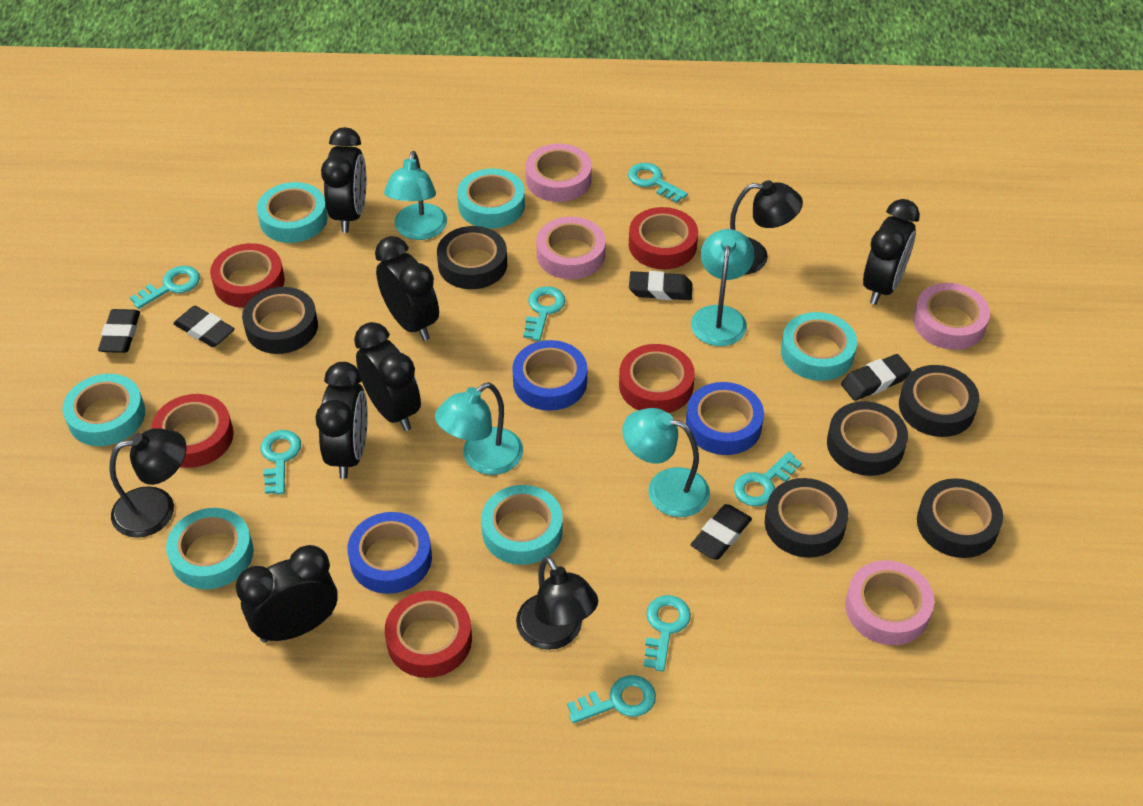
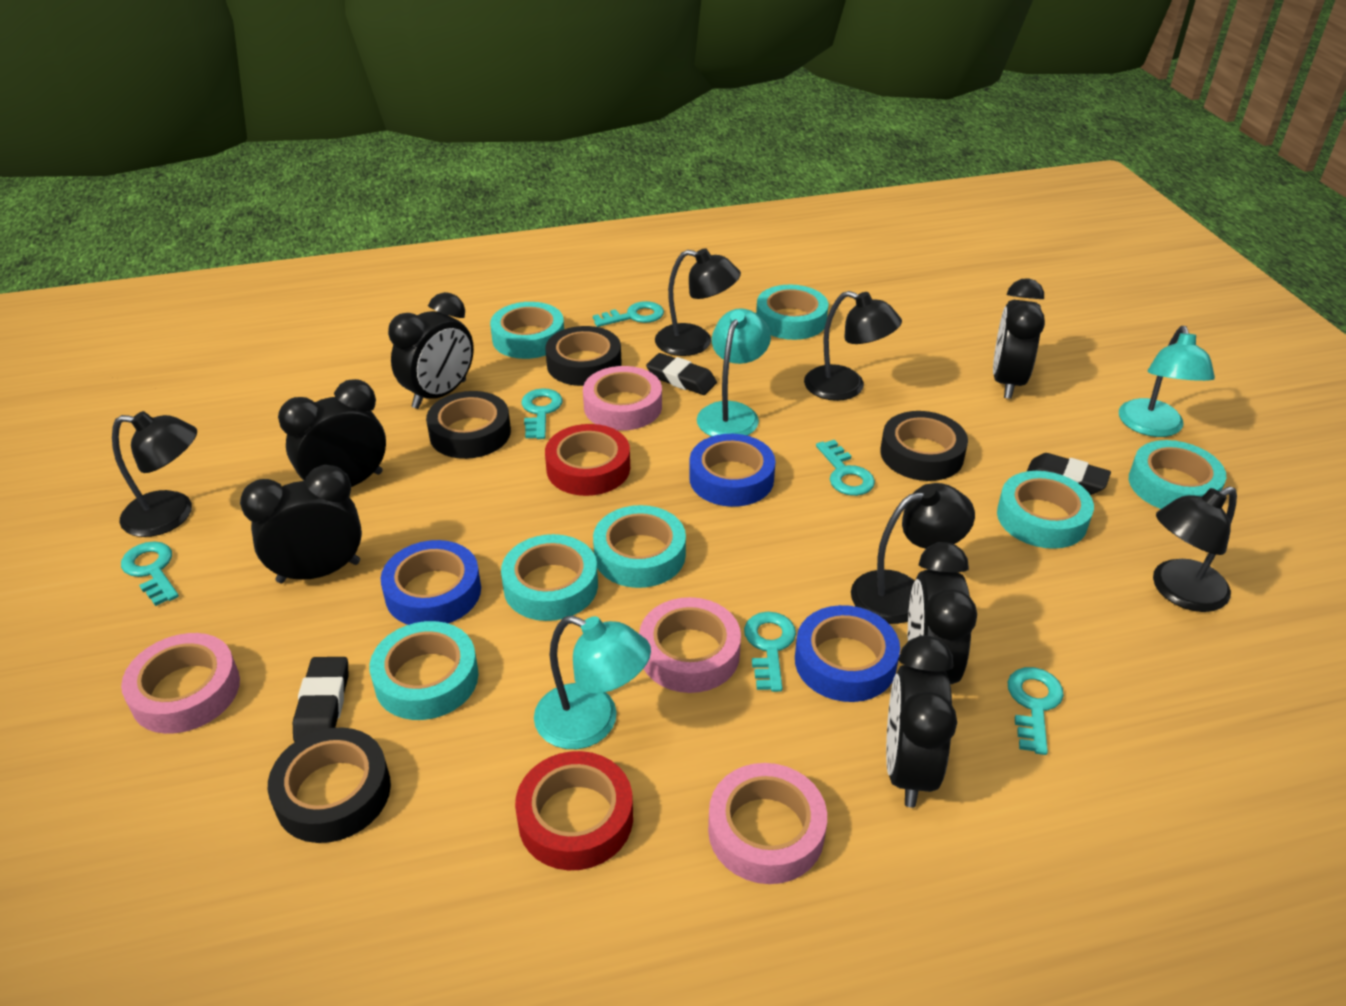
black eraser: 5 -> 3
black lamp: 3 -> 5
black tape: 6 -> 4
red tape: 5 -> 2
turquoise key: 7 -> 6
turquoise lamp: 4 -> 3
turquoise tape: 6 -> 7

